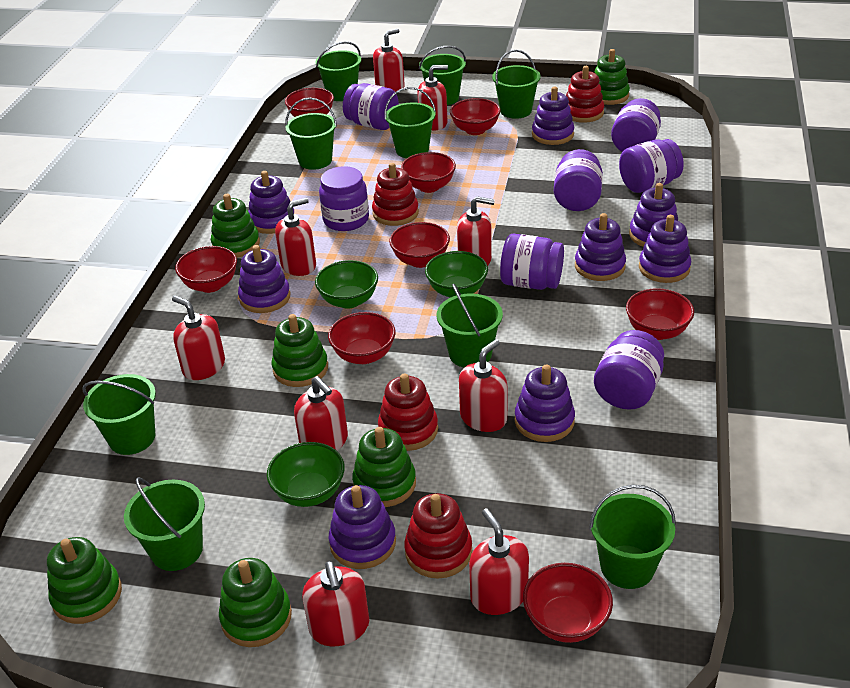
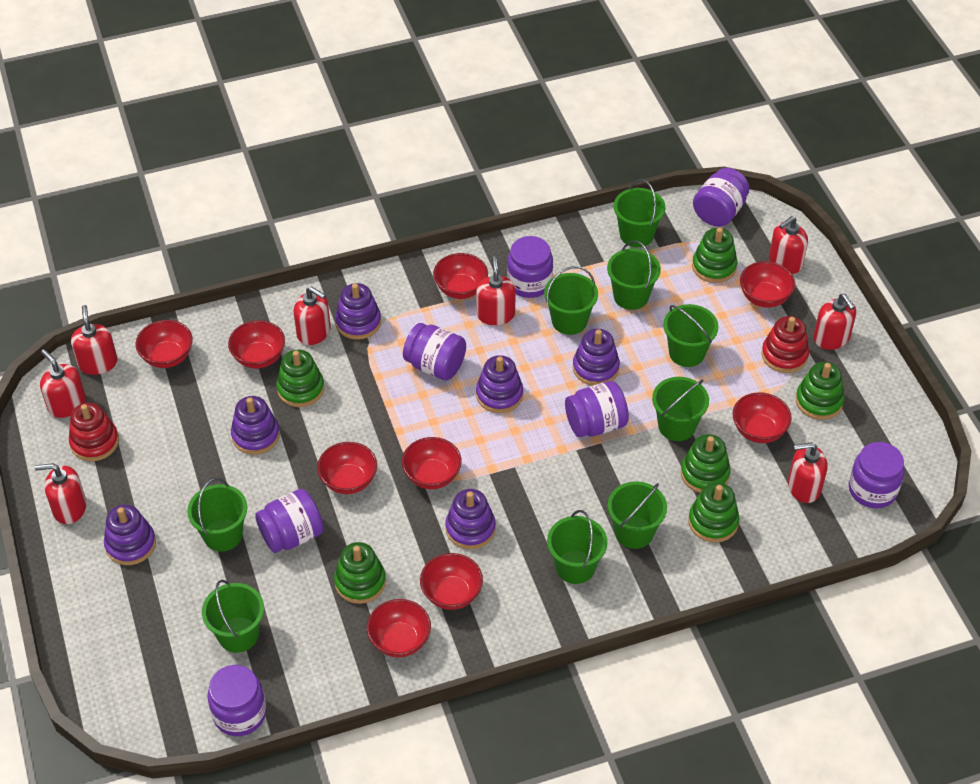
green bowl: 3 -> 0
purple stacking toy: 8 -> 6
red bowl: 8 -> 9
red soap dispenser: 9 -> 8
red stacking toy: 4 -> 2

